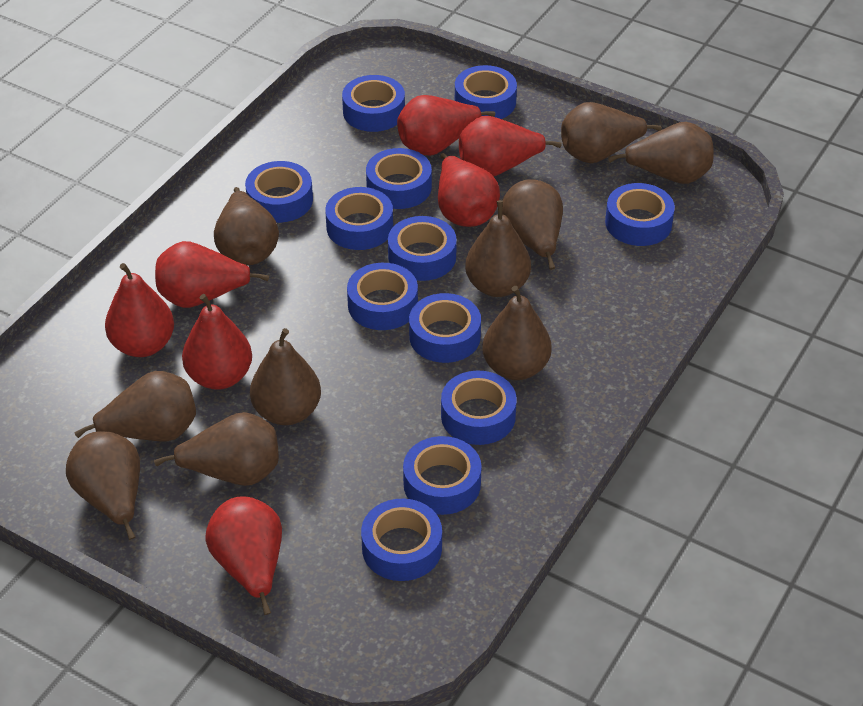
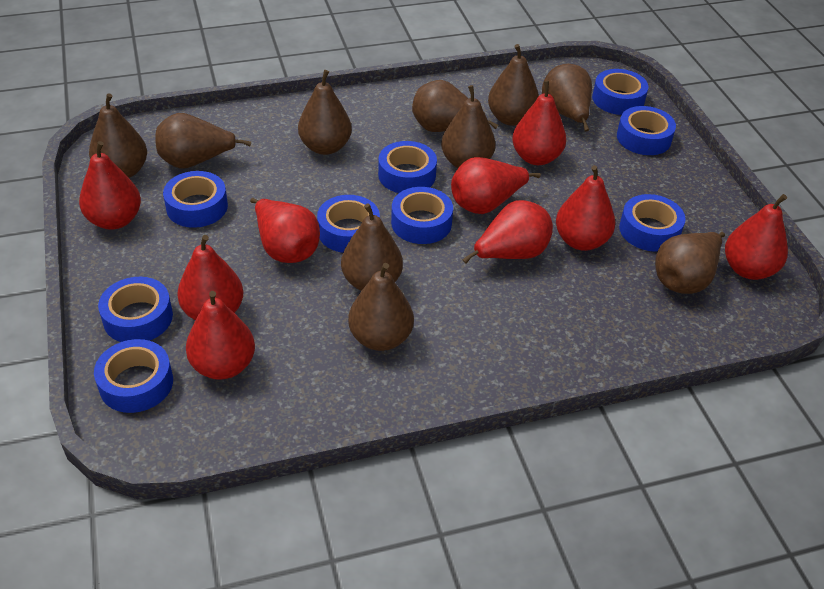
blue tape: 12 -> 9
red pear: 7 -> 9

